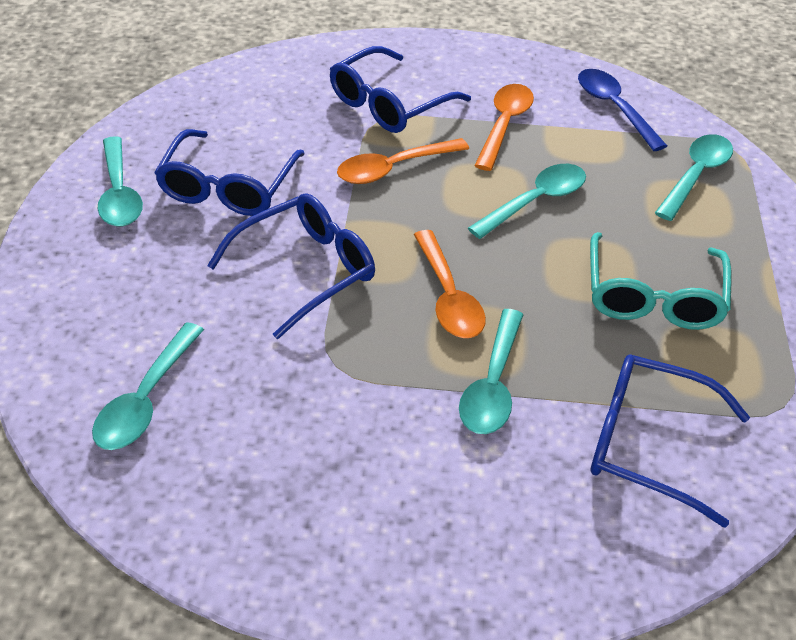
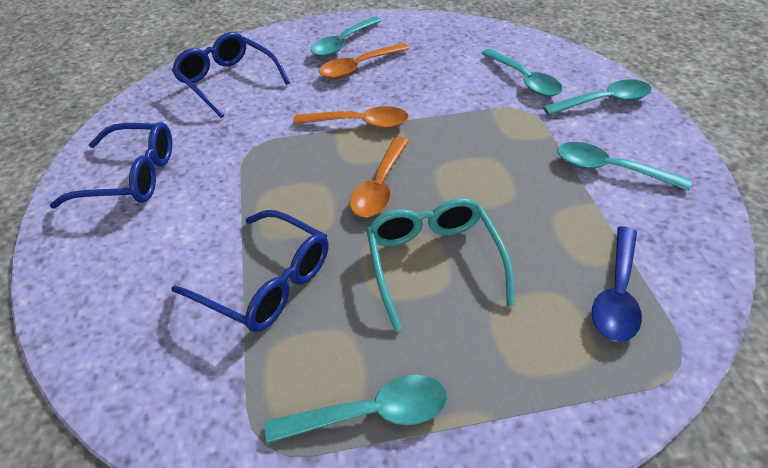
blue glasses: 4 -> 3

